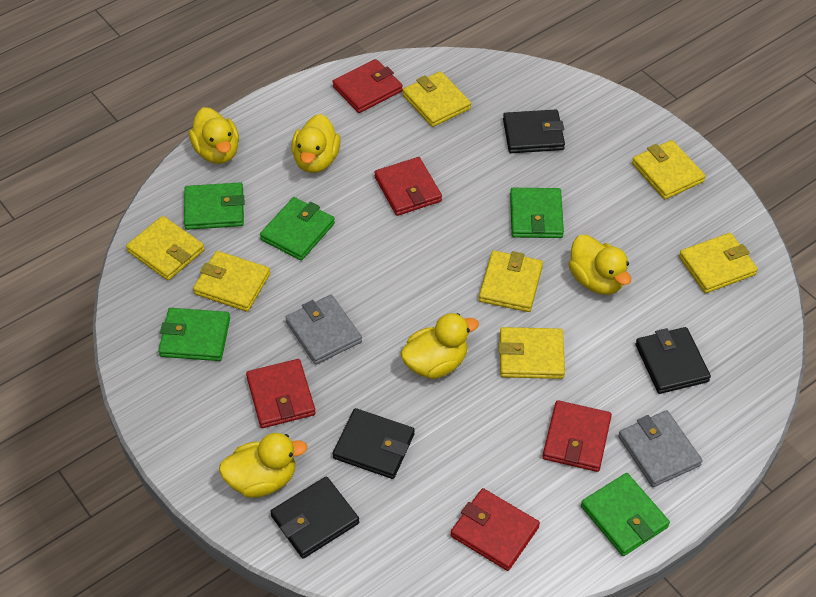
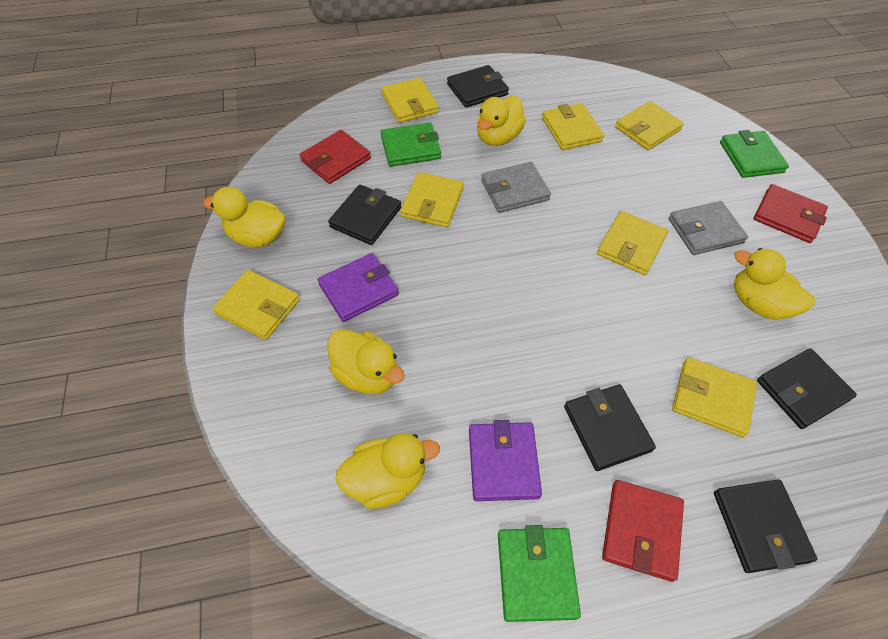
black wallet: 4 -> 5
green wallet: 5 -> 3
purple wallet: 0 -> 2
red wallet: 5 -> 3

